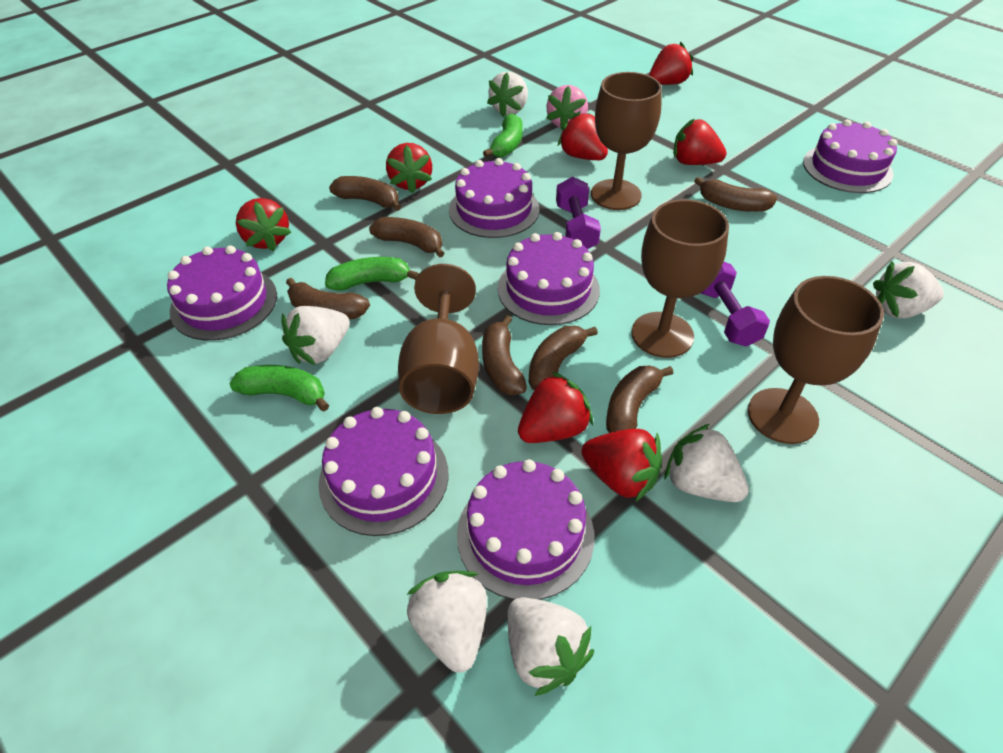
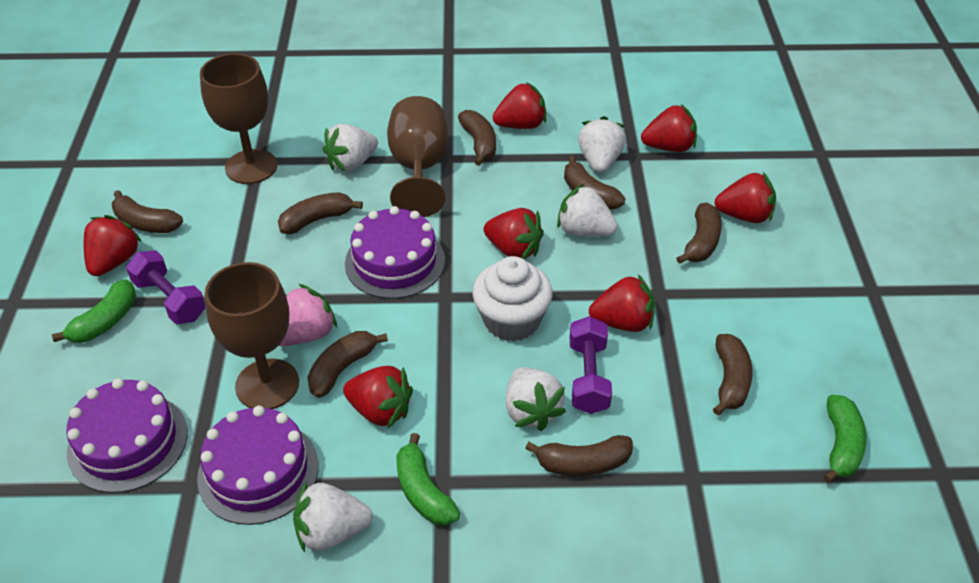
brown banana: 7 -> 8
brown goblet: 4 -> 3
purple cake: 6 -> 3
white cupcake: 0 -> 1
white strawberry: 6 -> 5

